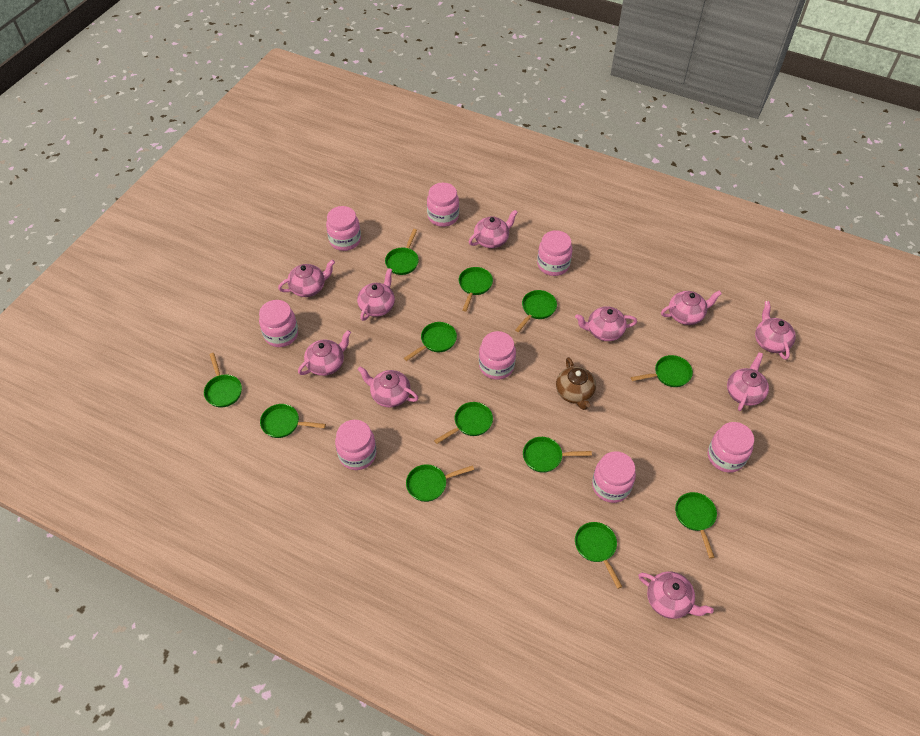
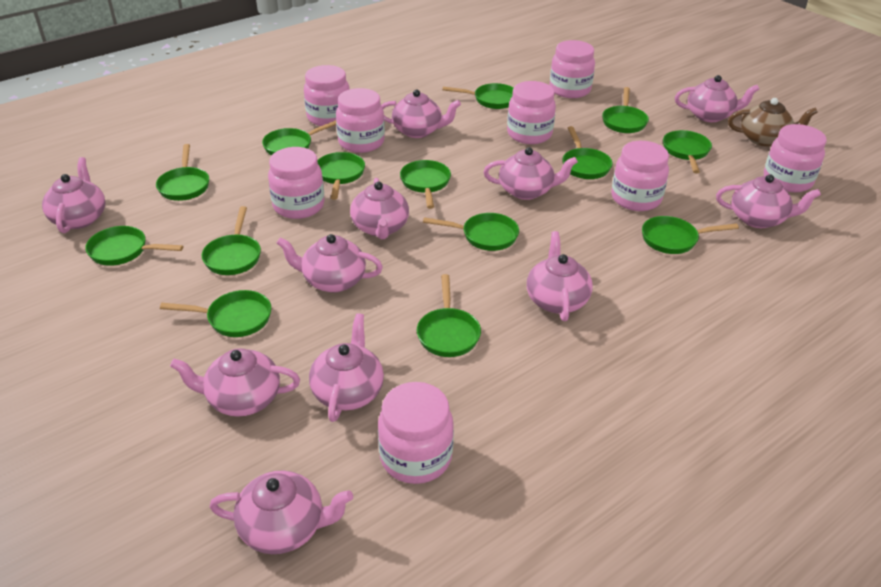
green pan: 12 -> 14
pink teapot: 10 -> 11

